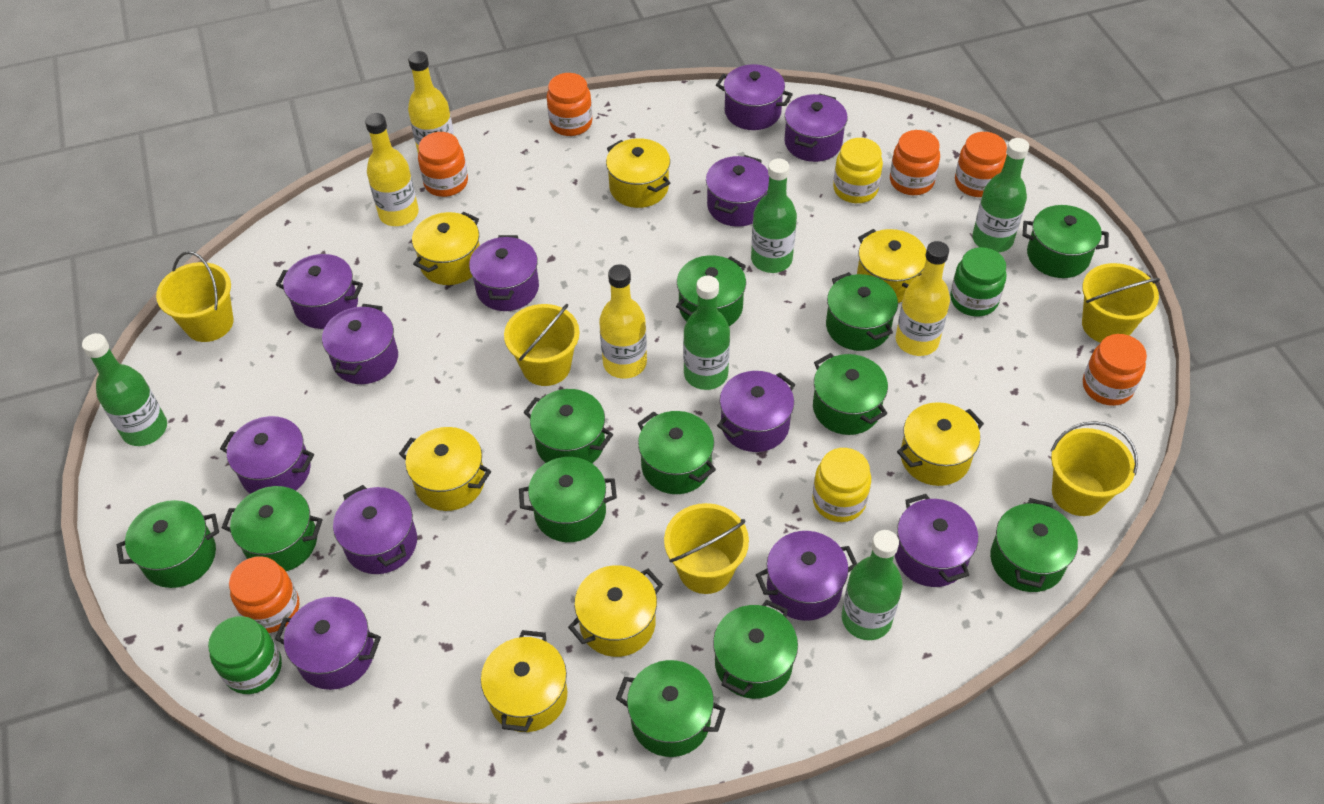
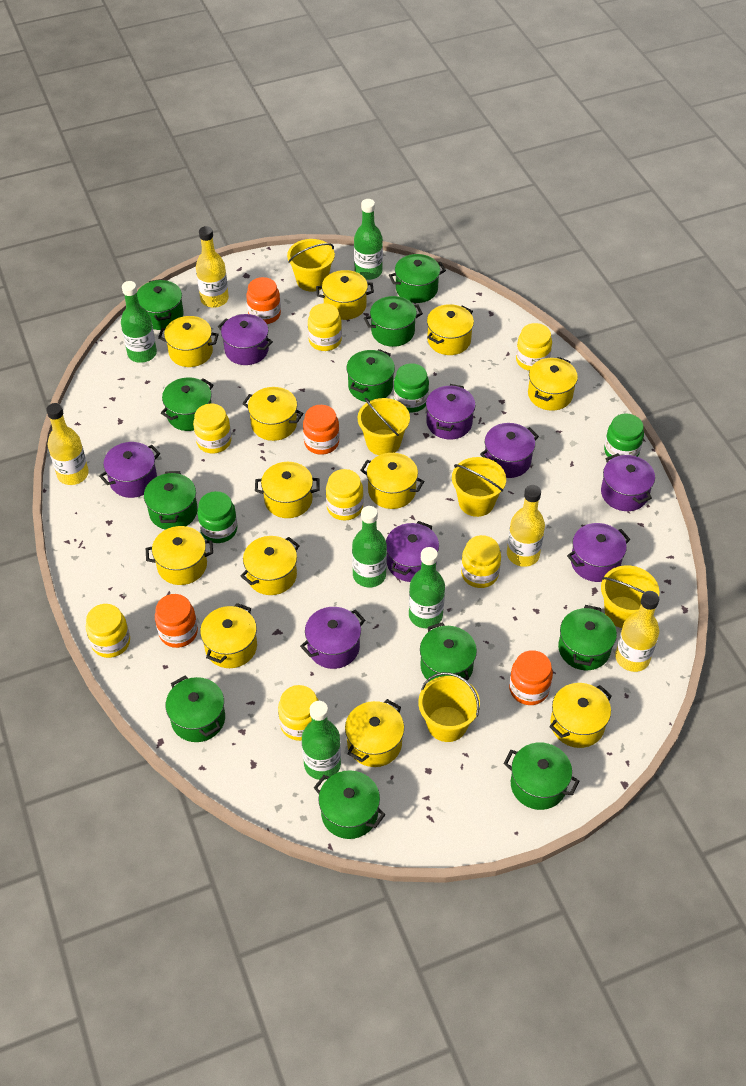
green jar: 2 -> 3
green pot: 12 -> 11
orange jar: 6 -> 4
purple pot: 12 -> 8
yellow jar: 2 -> 7
yellow pot: 7 -> 12

